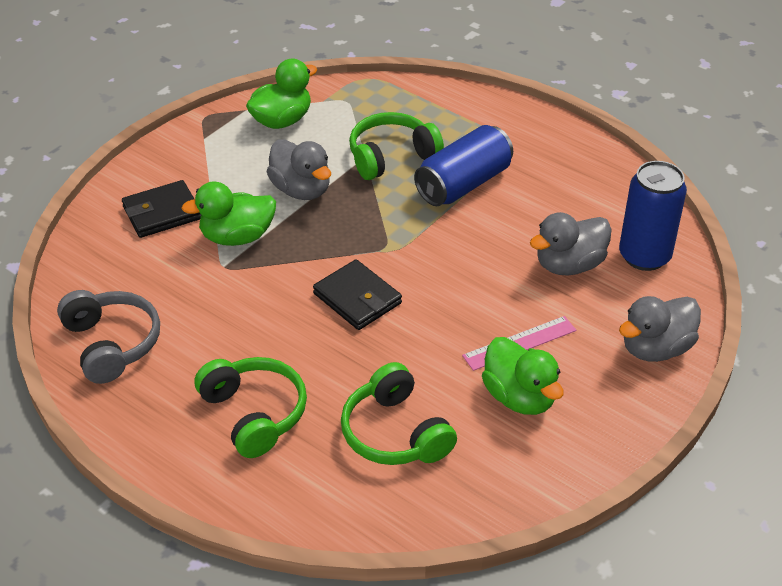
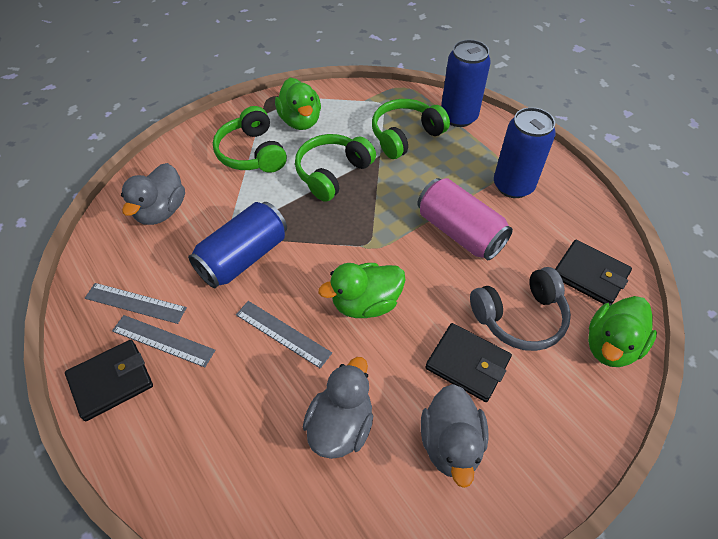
black wallet: 2 -> 3
blue can: 2 -> 3
grey ruler: 0 -> 3
pink can: 0 -> 1
pink ruler: 1 -> 0

